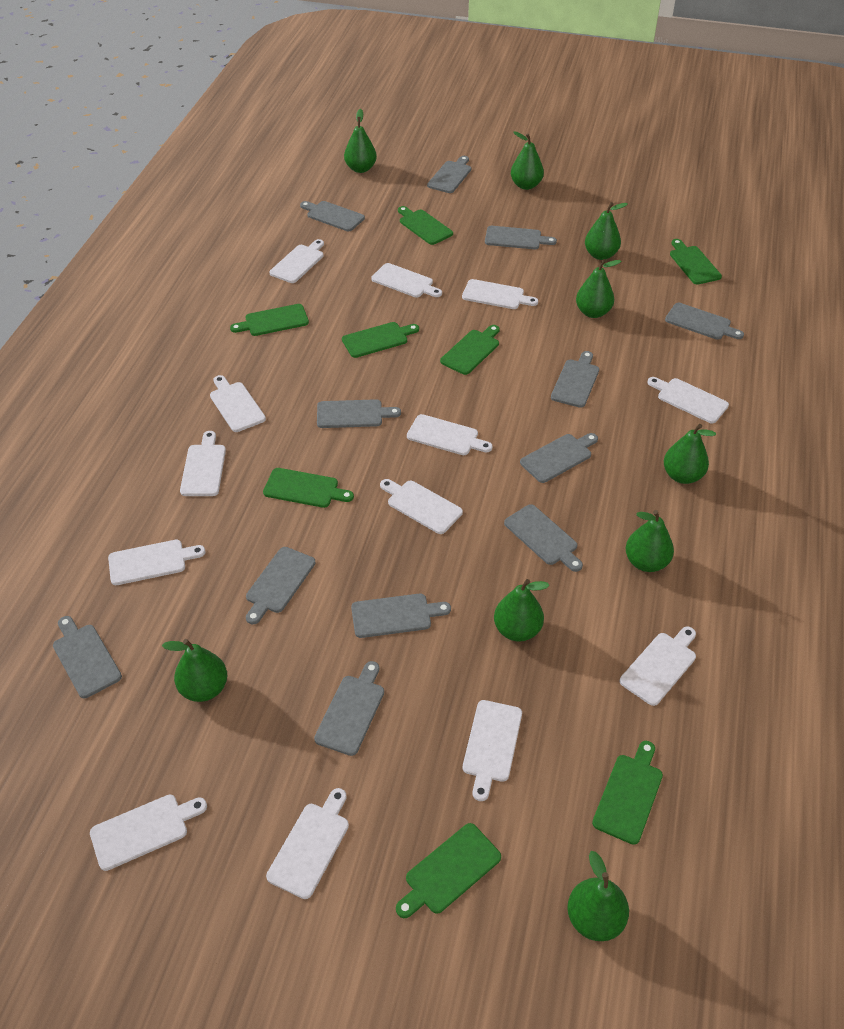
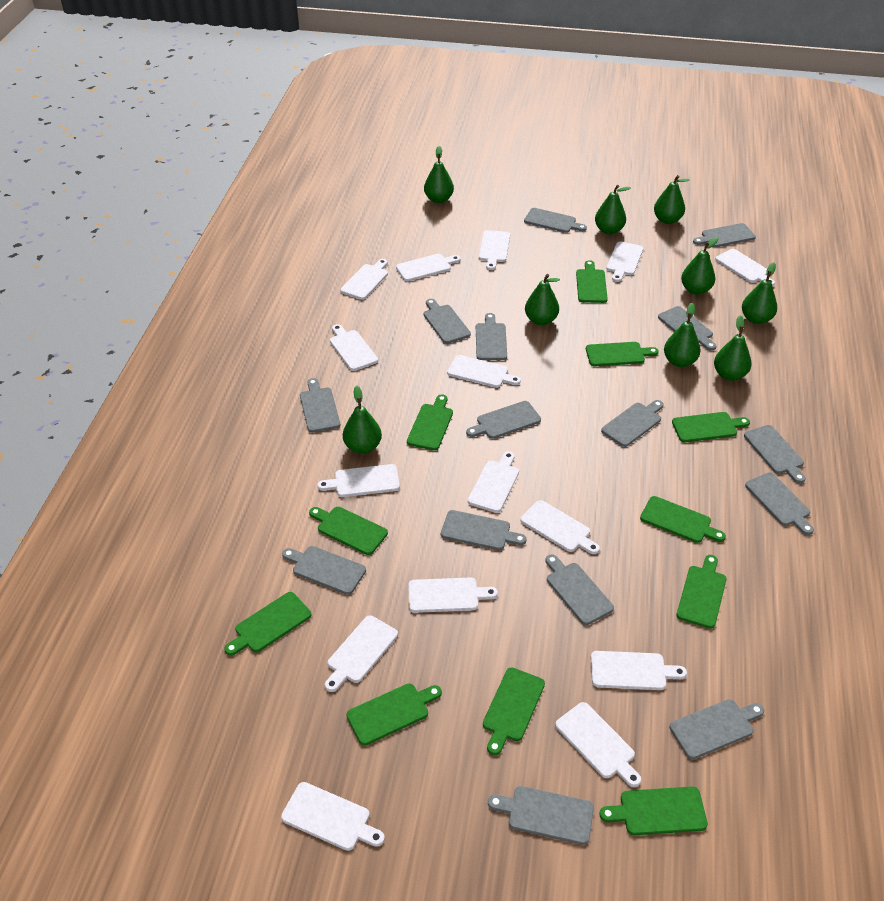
green cutting board: 8 -> 11
grey cutting board: 12 -> 15
white cutting board: 13 -> 15

